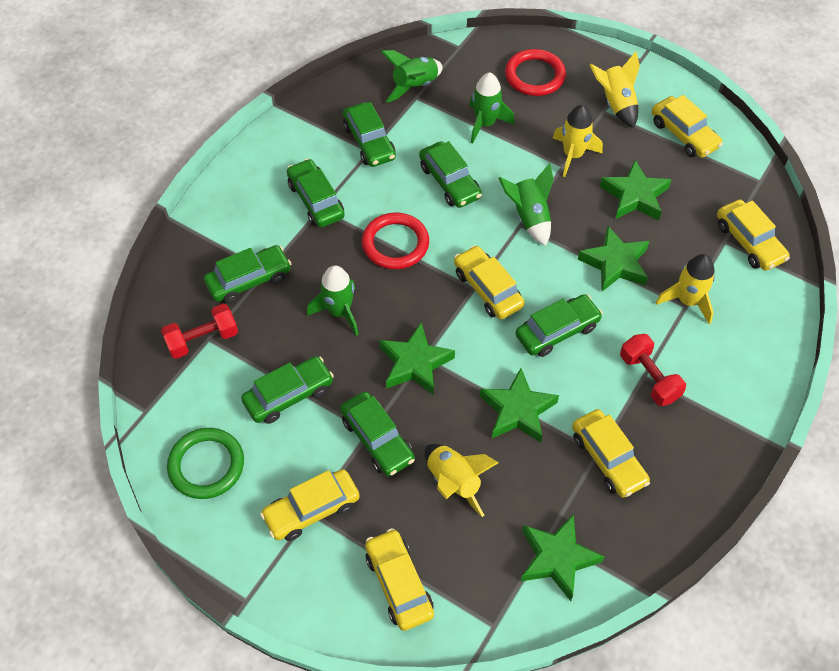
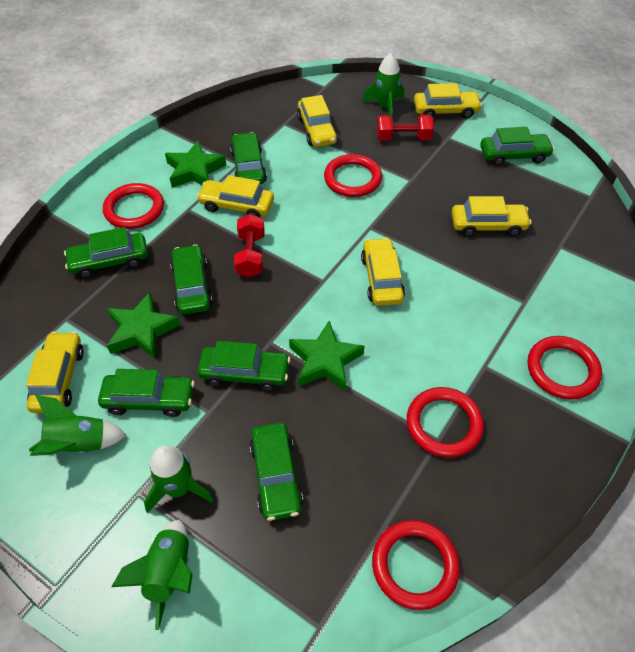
green ring: 1 -> 0
green star: 5 -> 3
red ring: 2 -> 5
yellow rocket: 4 -> 0

